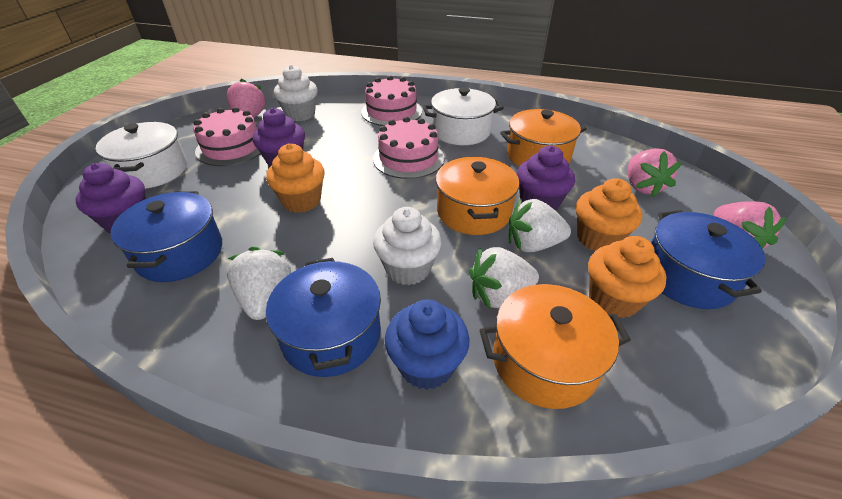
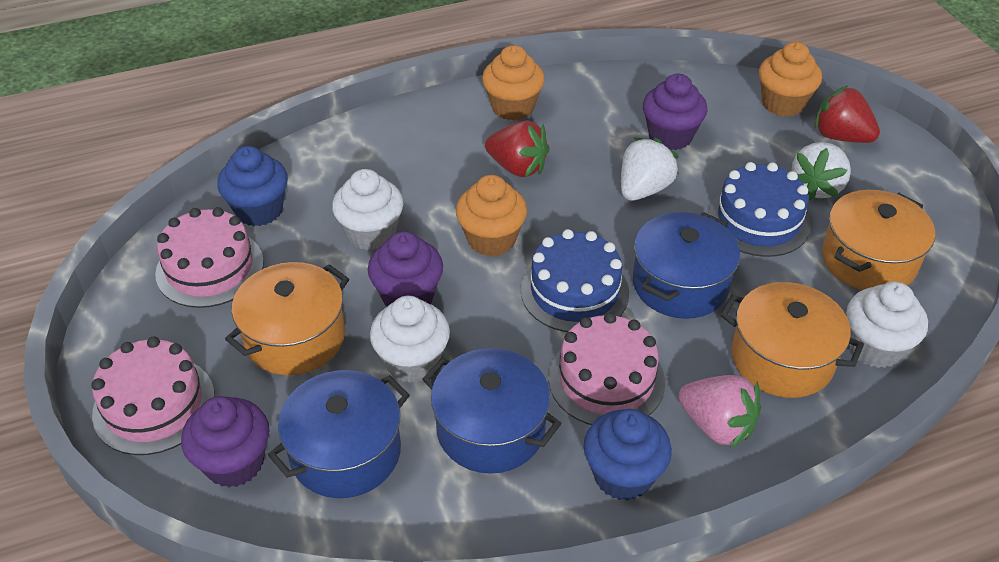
blue cake: 0 -> 2
blue cupcake: 1 -> 2
pink strawberry: 3 -> 1
red strawberry: 0 -> 2
white cupcake: 2 -> 3
white pot: 2 -> 0
white strawberry: 3 -> 2

